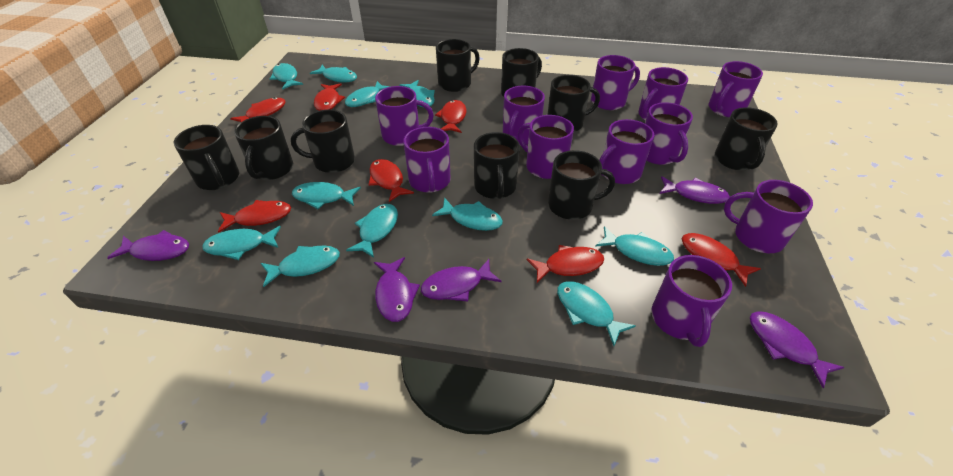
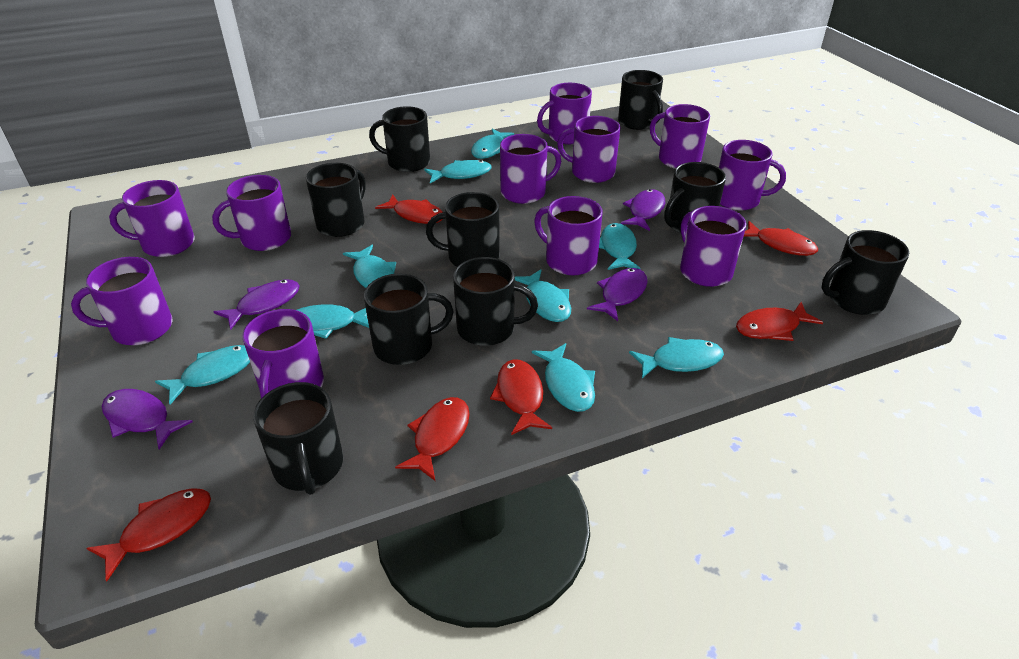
purple fish: 5 -> 4
red fish: 7 -> 6
turquoise fish: 11 -> 9

